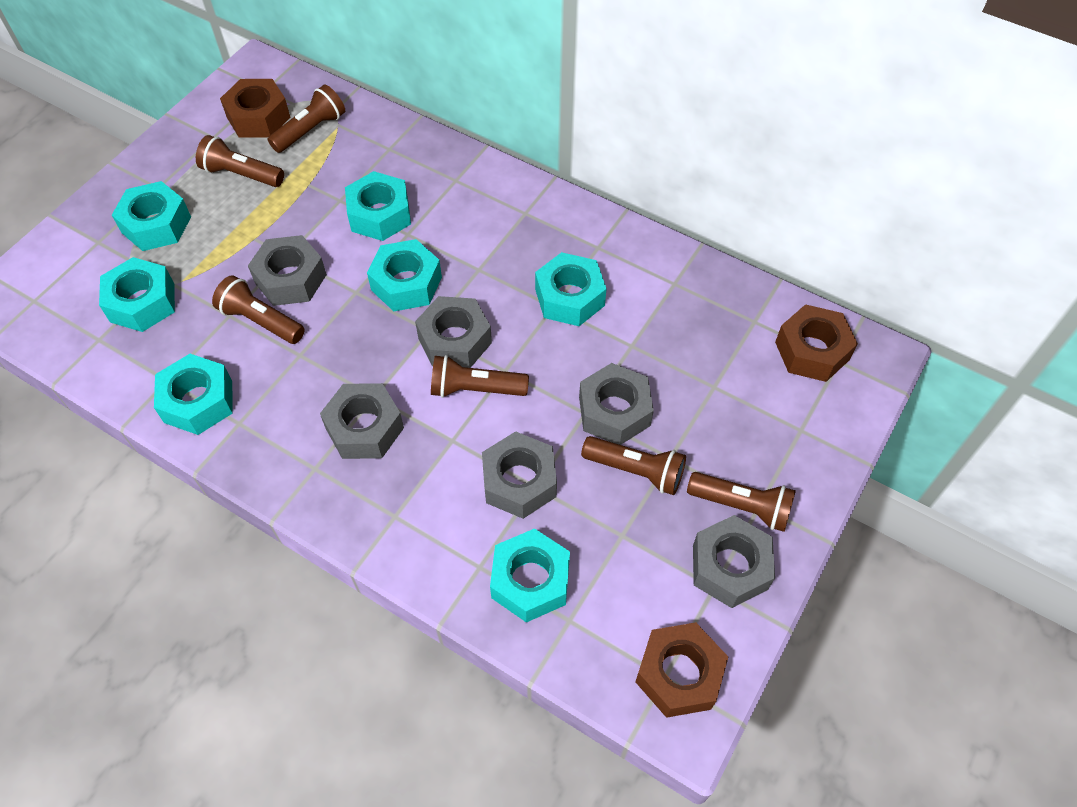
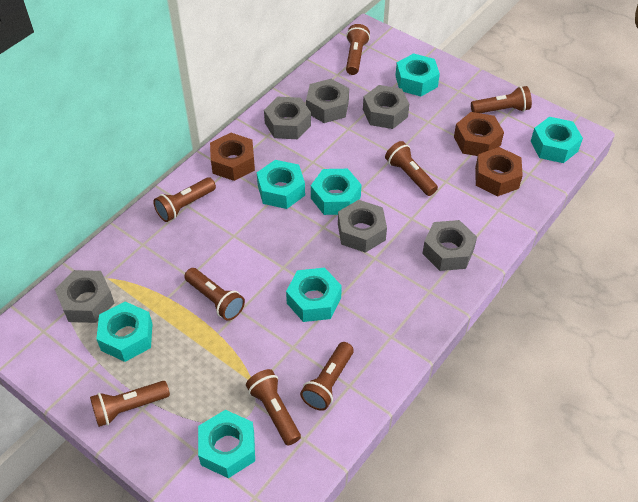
brown flashlight: 6 -> 8

